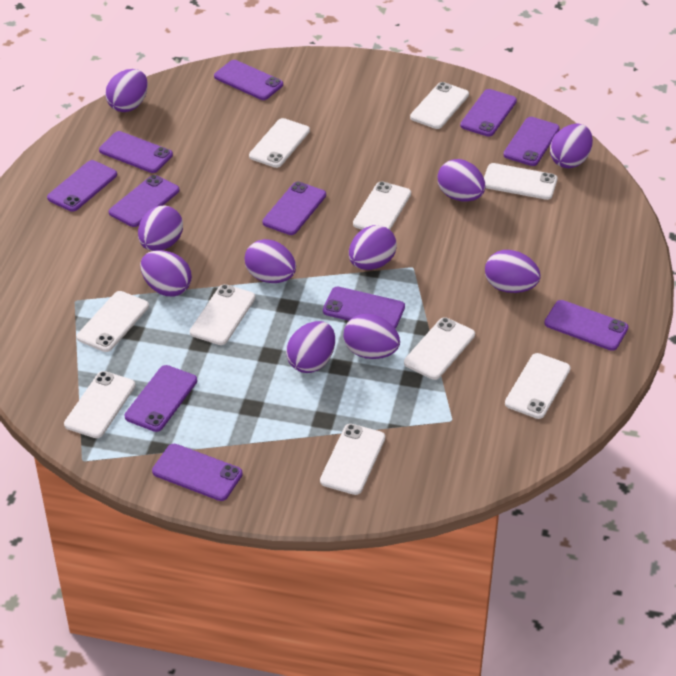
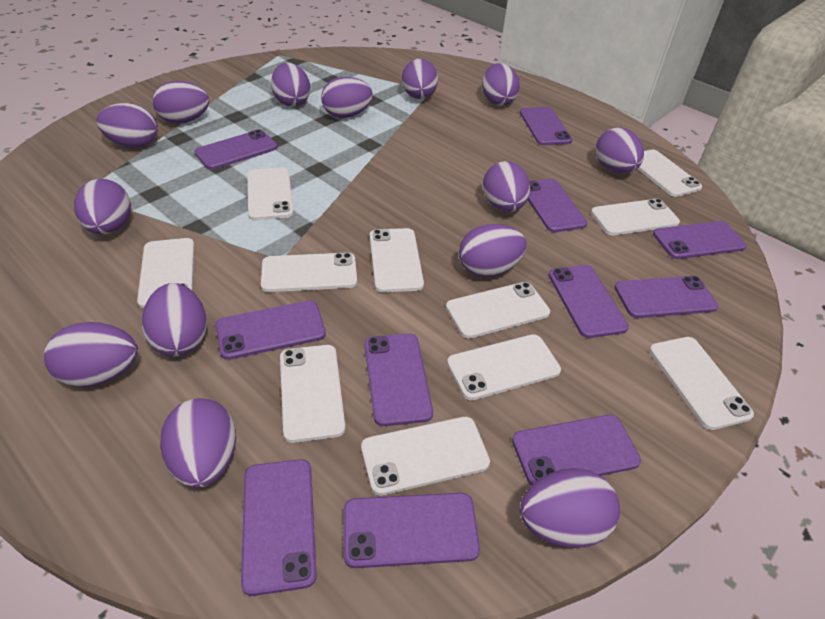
purple egg: 10 -> 14
white phone: 10 -> 11

